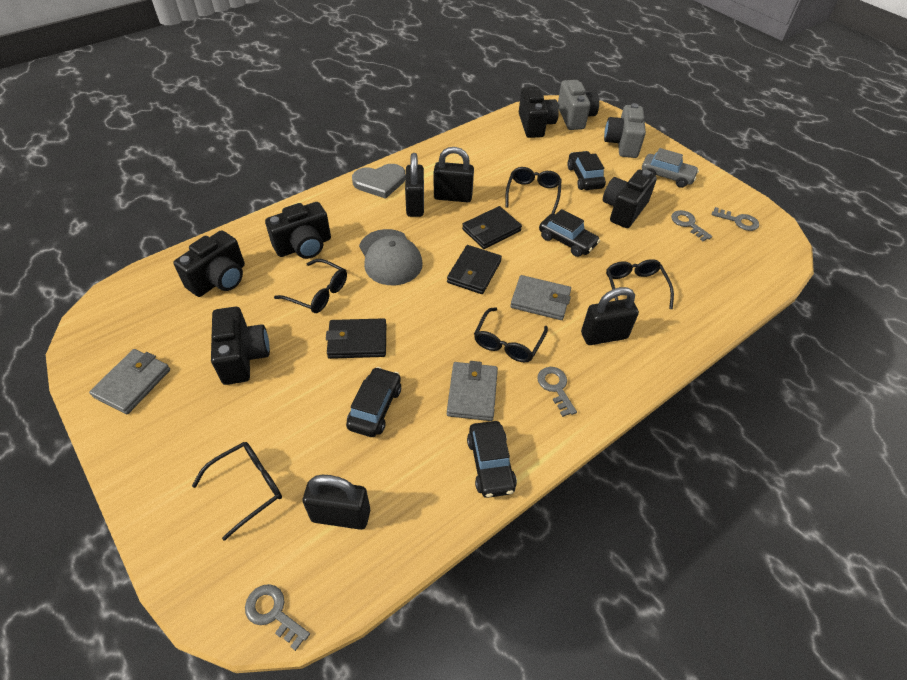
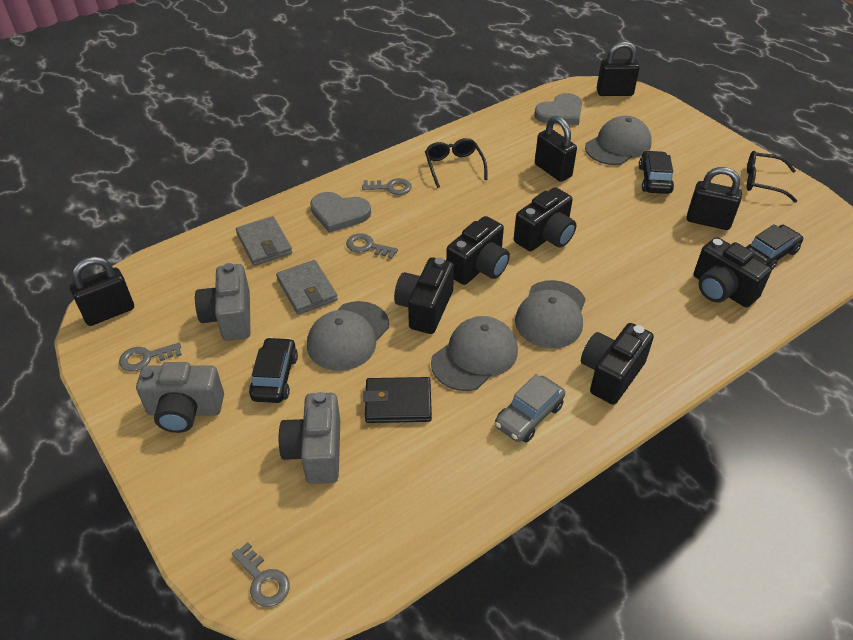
black car: 4 -> 3
black glasses: 5 -> 2
black wallet: 3 -> 1
grey camera: 2 -> 3
grey cap: 1 -> 4
grey heart: 1 -> 2
grey wallet: 3 -> 2

